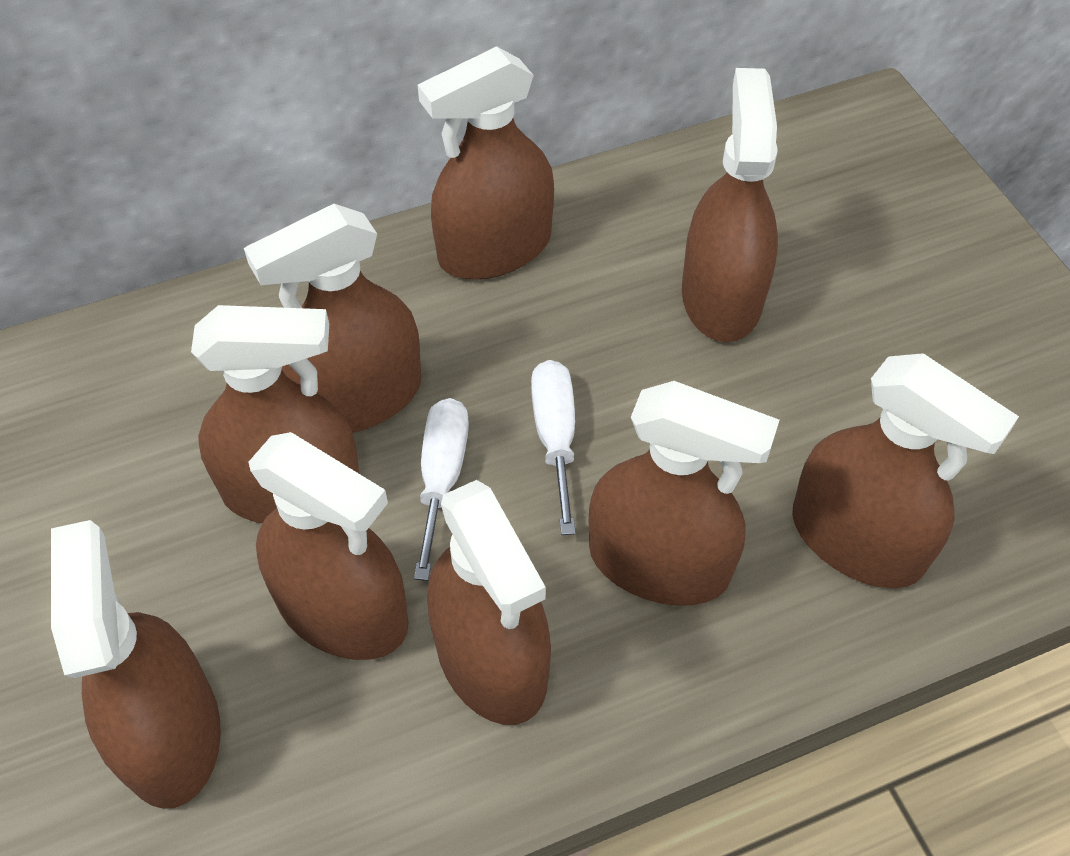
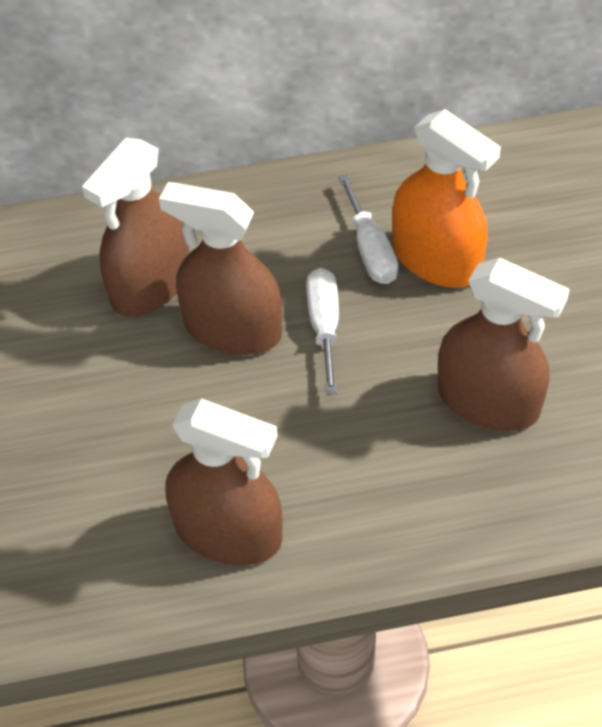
brown spray bottle: 9 -> 4
orange spray bottle: 0 -> 1

